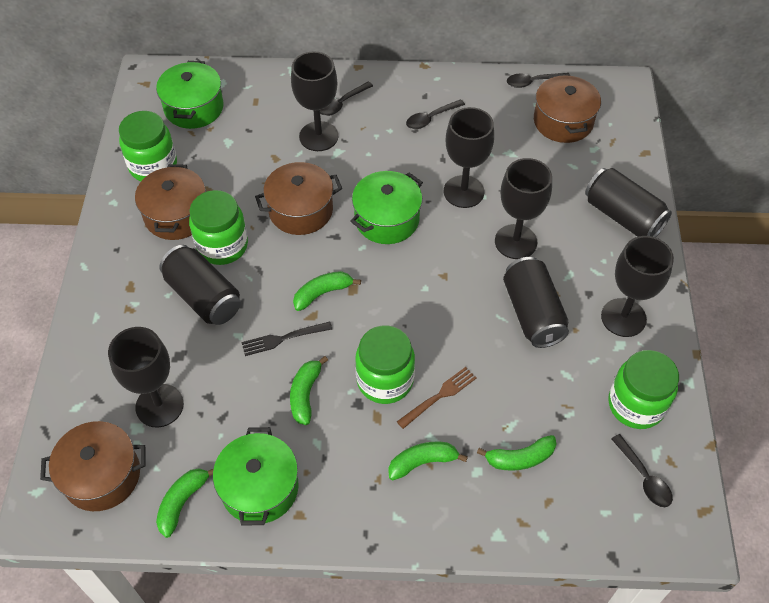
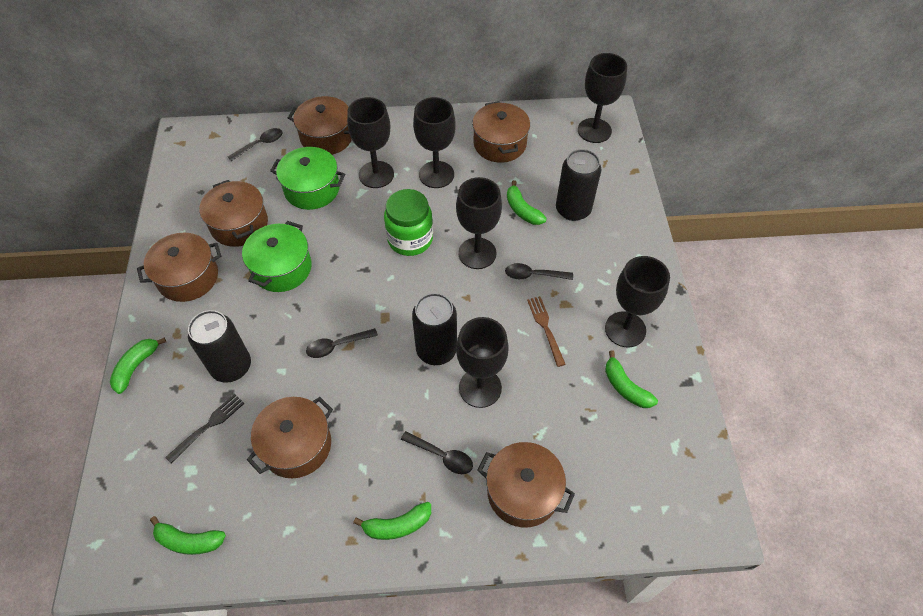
black goblet: 5 -> 6
brown pot: 4 -> 6
green jar: 4 -> 1
green pot: 3 -> 2

